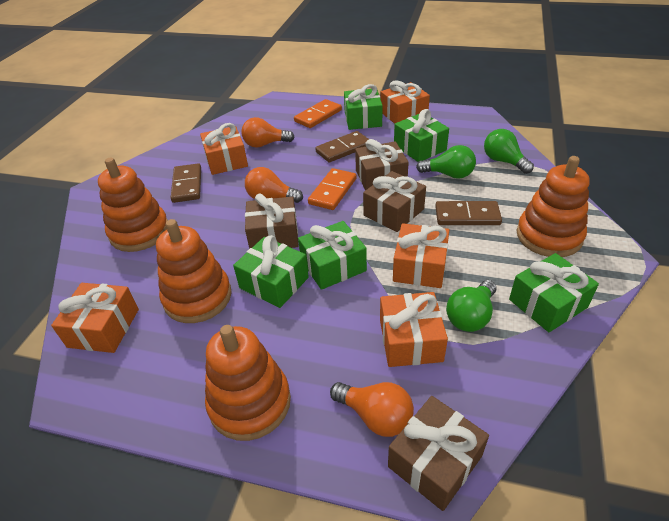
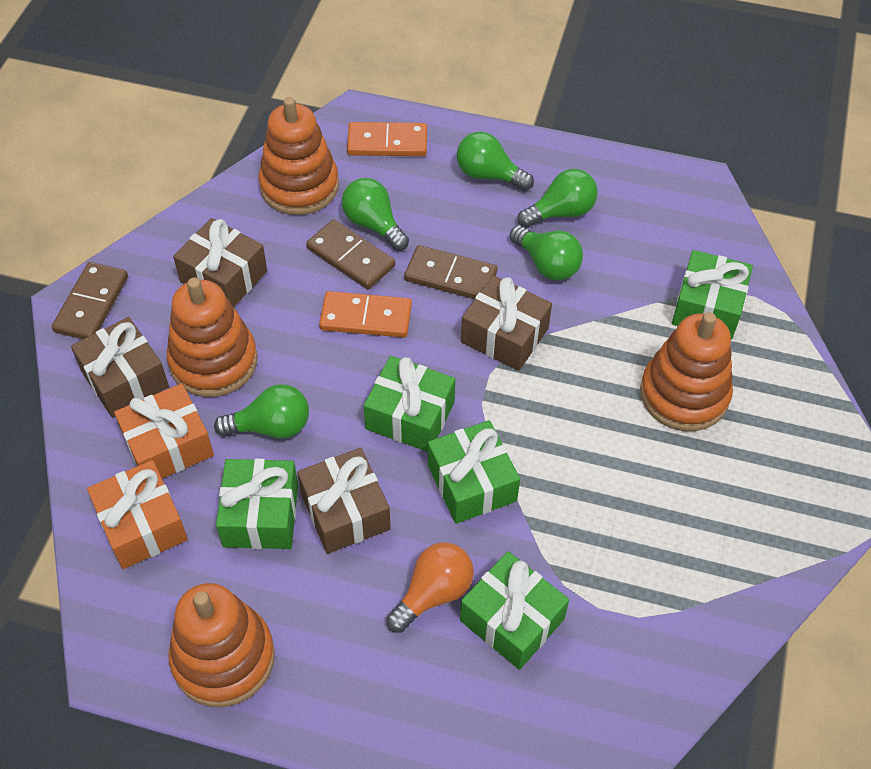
green light bulb: 3 -> 5
orange gift: 5 -> 2
orange light bulb: 3 -> 1

